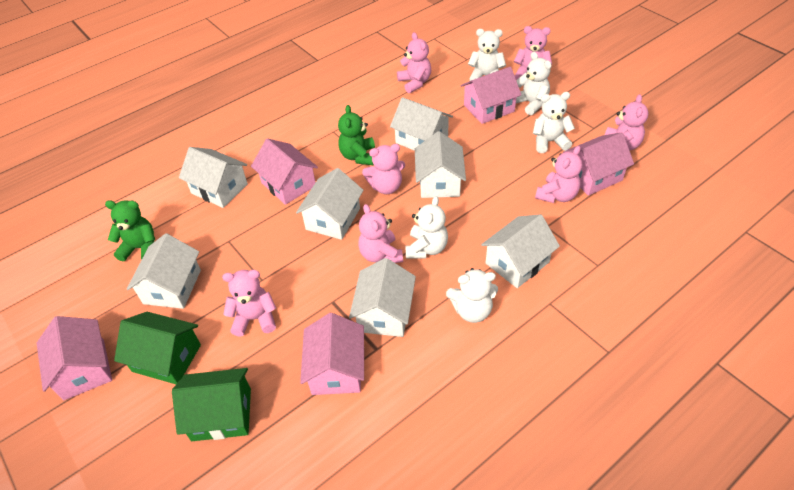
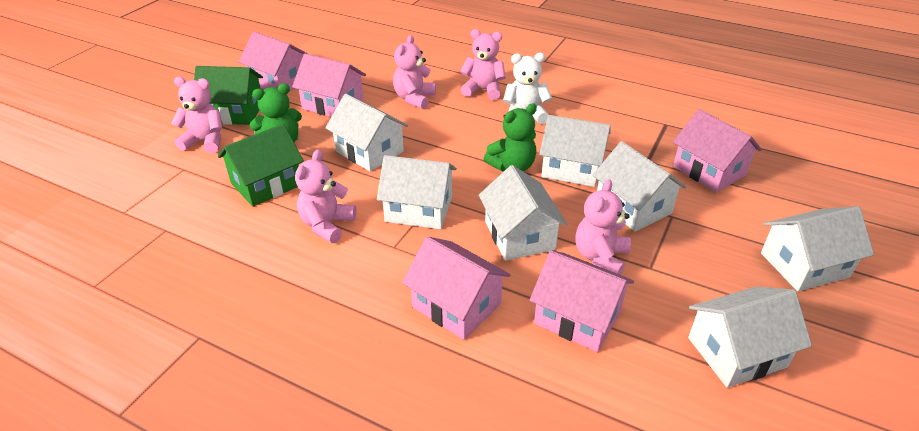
pink teddy bear: 7 -> 5
white teddy bear: 5 -> 1

